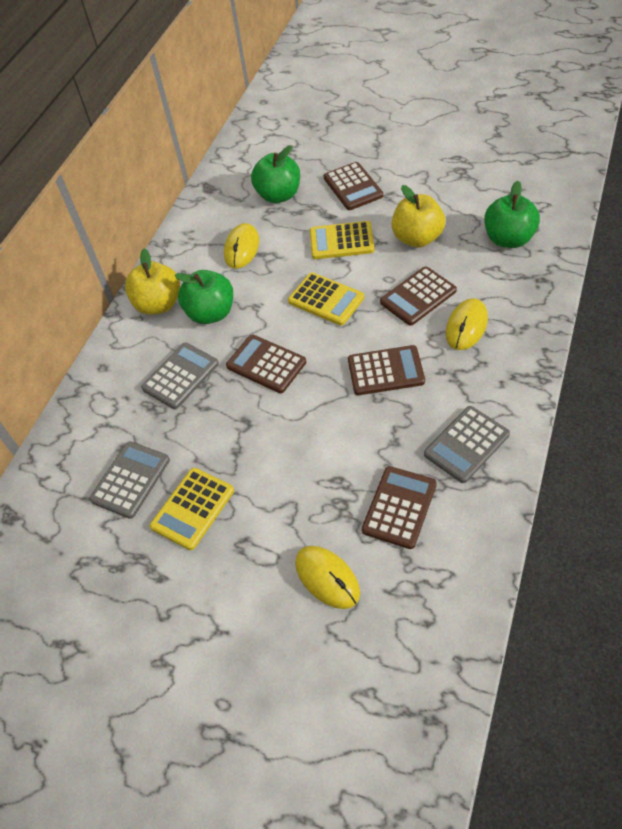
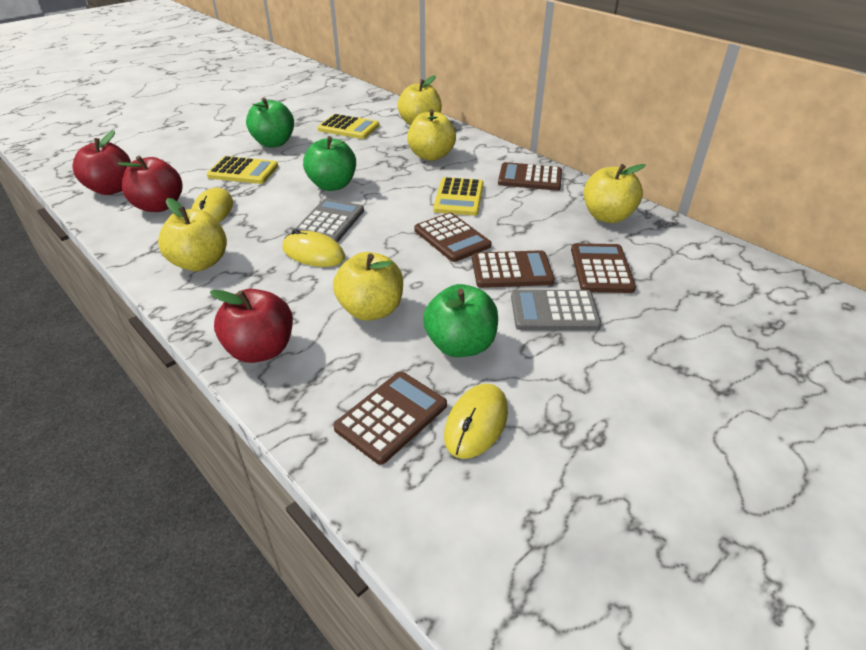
grey calculator: 3 -> 2
red apple: 0 -> 3
yellow apple: 2 -> 5

